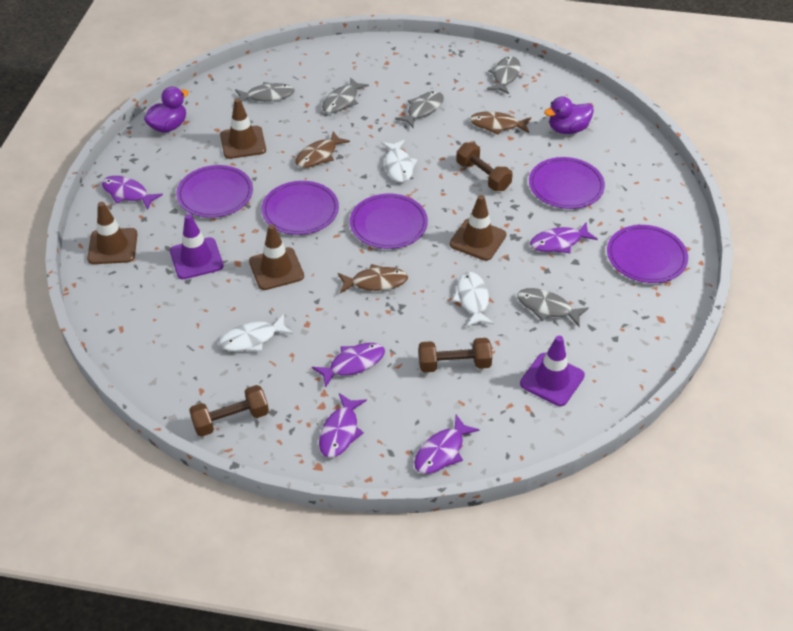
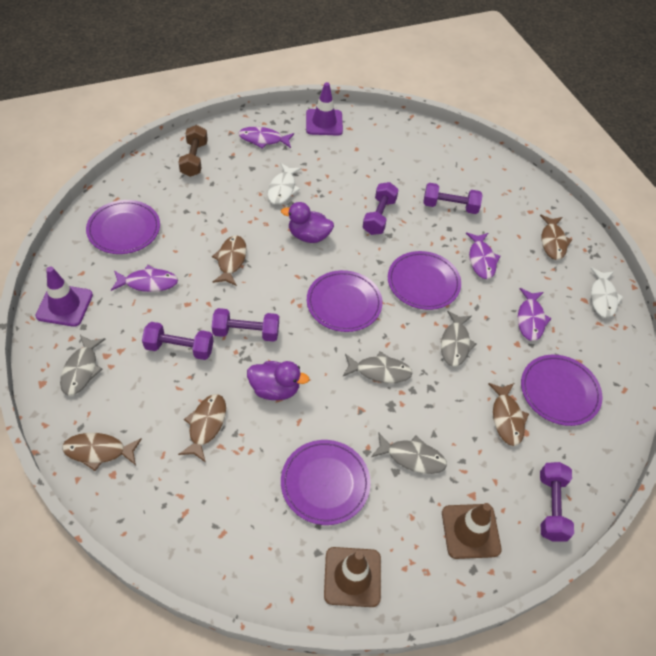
brown dumbbell: 3 -> 1
brown fish: 3 -> 5
brown traffic cone: 4 -> 2
grey fish: 5 -> 4
purple dumbbell: 0 -> 5
purple fish: 5 -> 4
white fish: 3 -> 2

